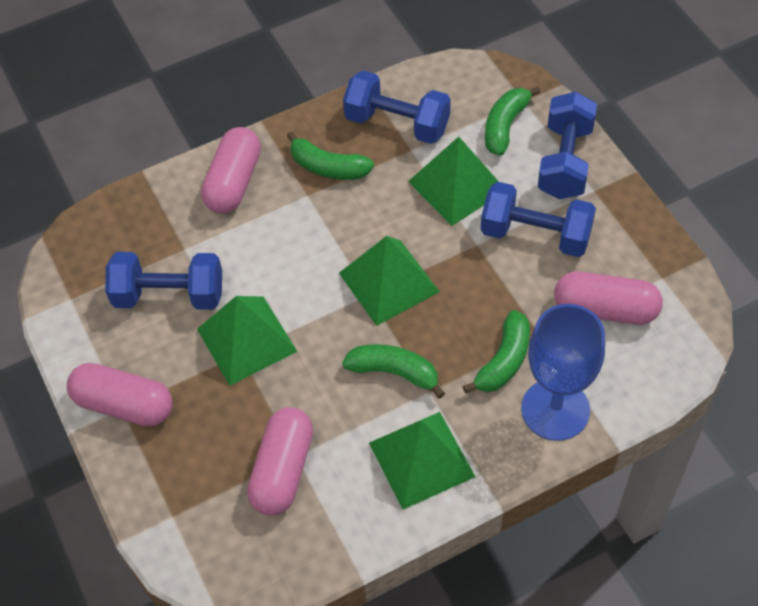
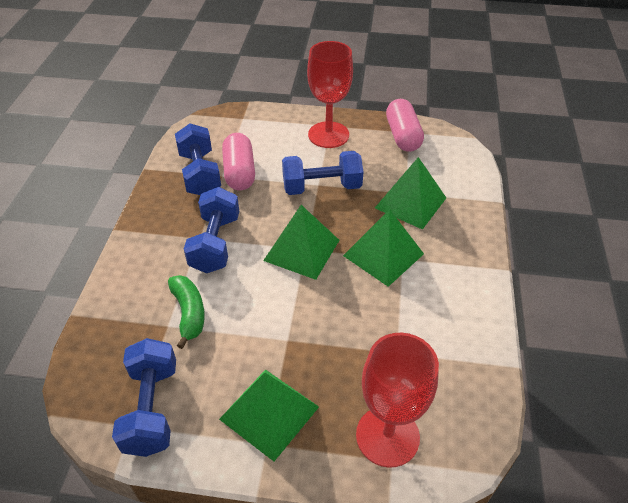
blue goblet: 1 -> 0
green banana: 4 -> 1
pink capsule: 4 -> 2
red goblet: 0 -> 2

